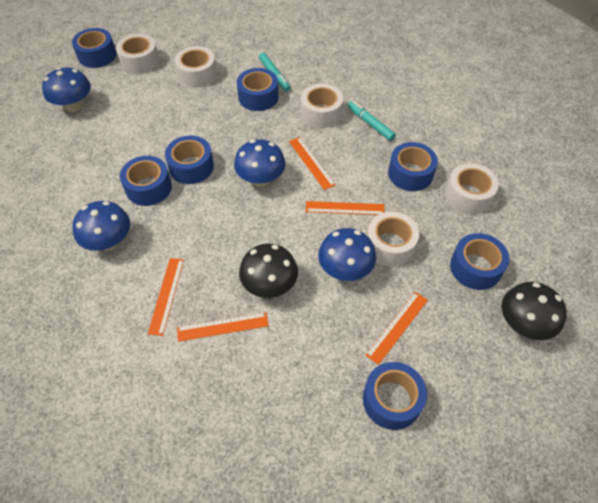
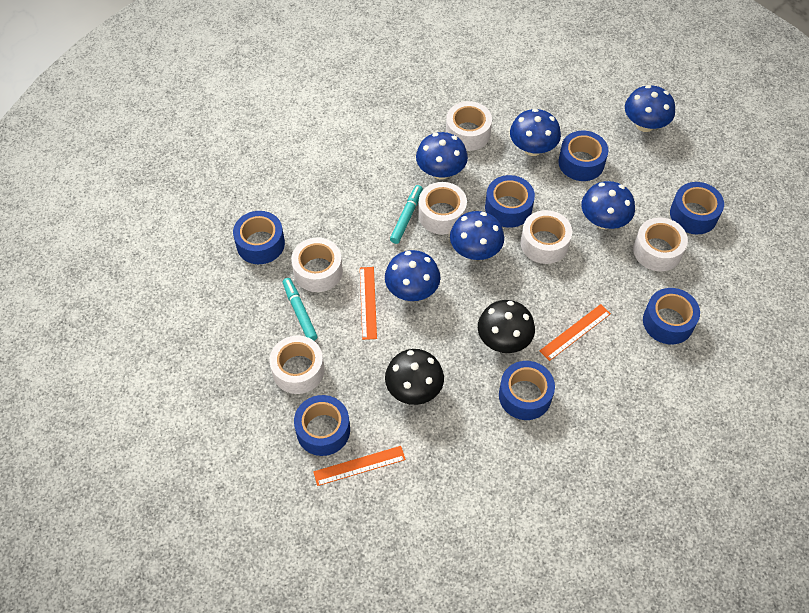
blue mushroom: 4 -> 6
orange ruler: 5 -> 3
white tape: 5 -> 6

